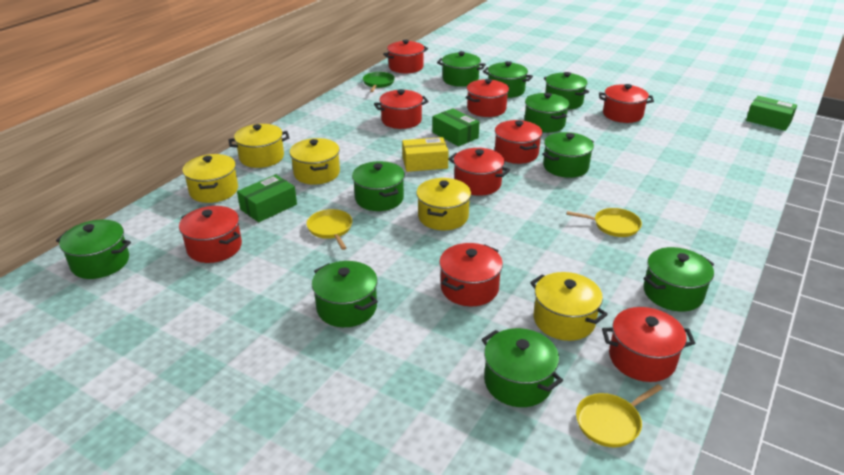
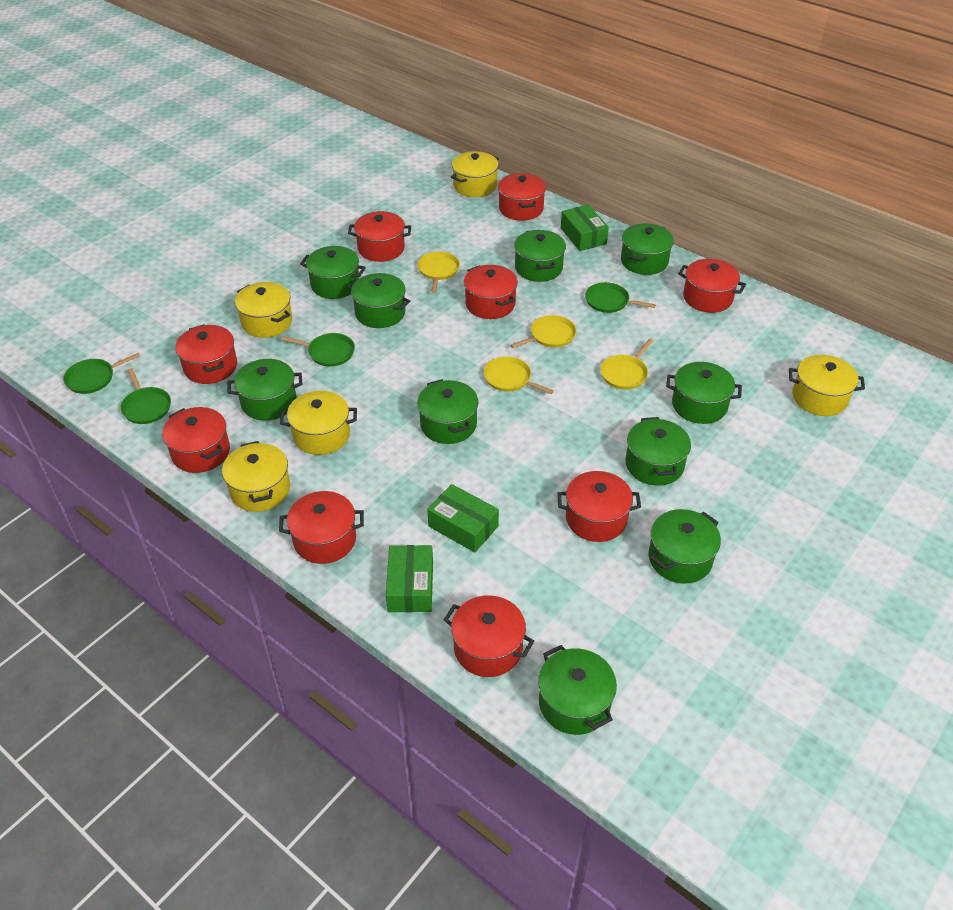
green pan: 1 -> 4
yellow box: 1 -> 0
yellow pan: 3 -> 4

